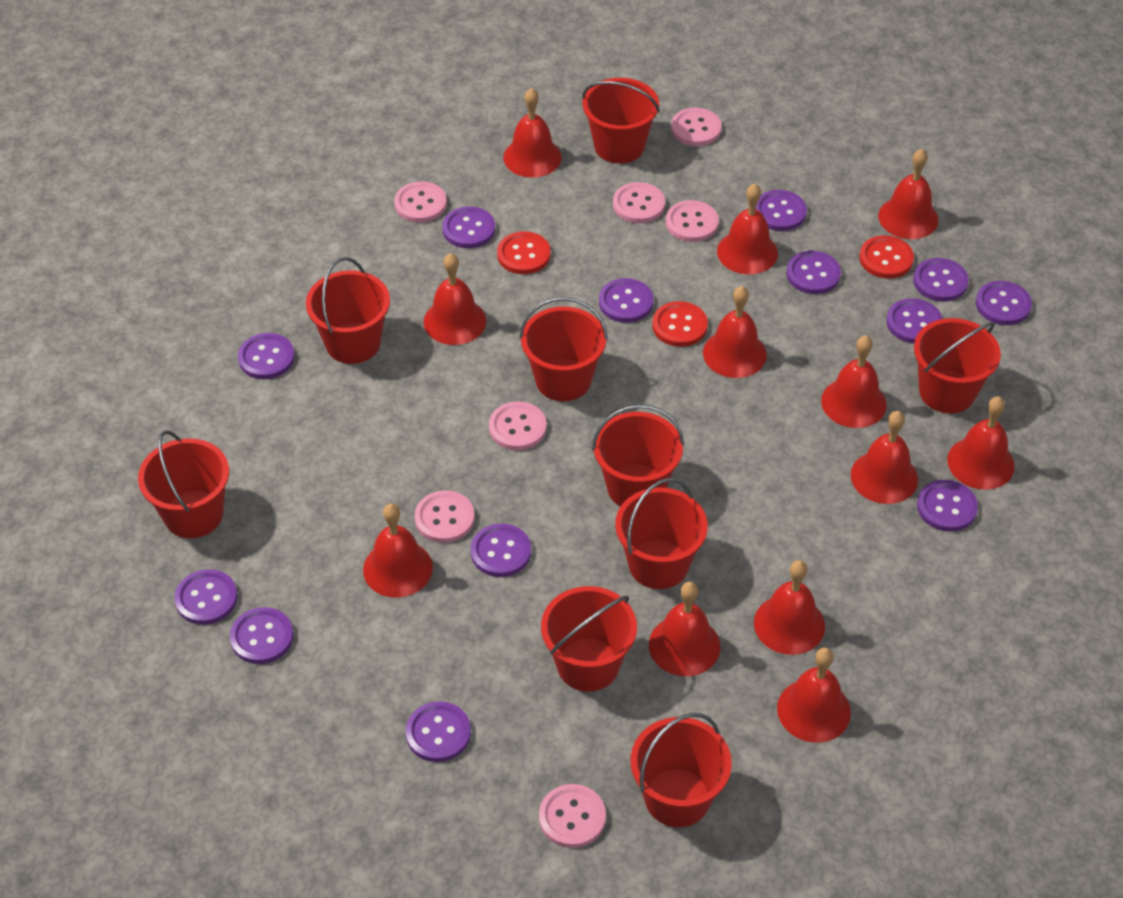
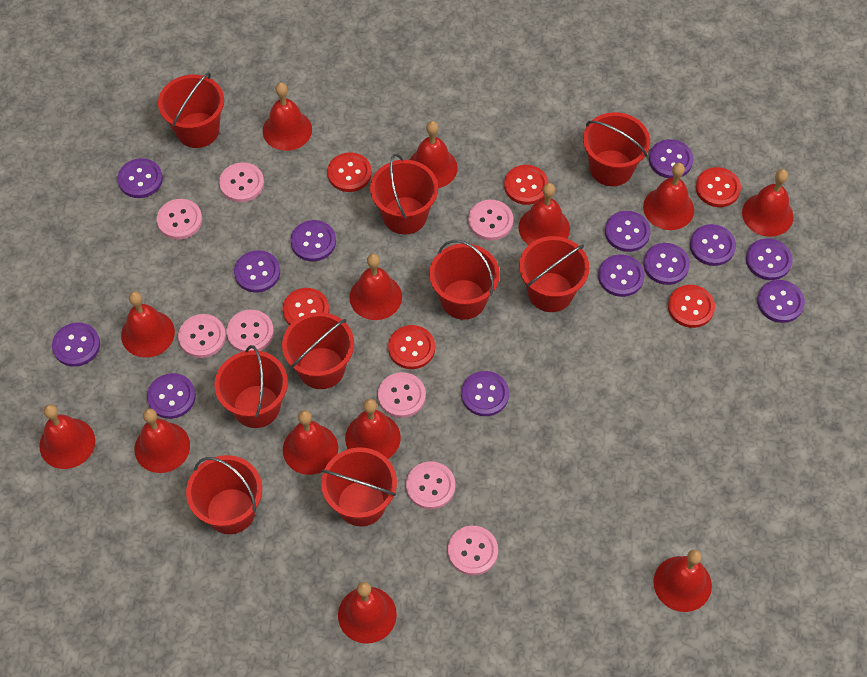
pink button: 7 -> 8
red bell: 12 -> 13
red button: 3 -> 6

